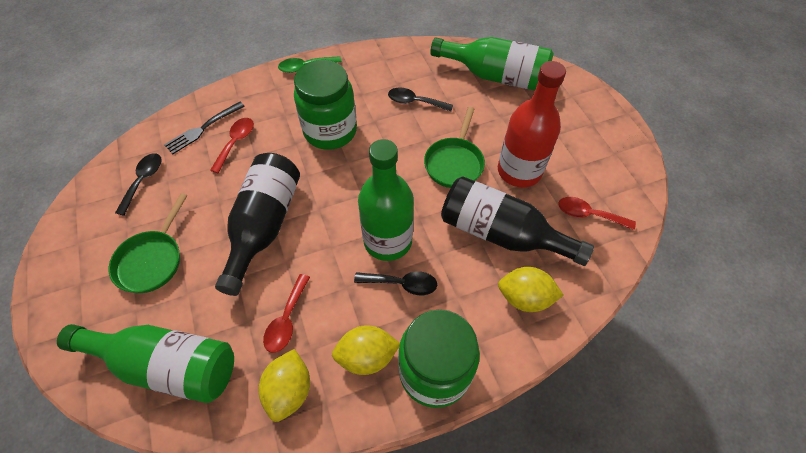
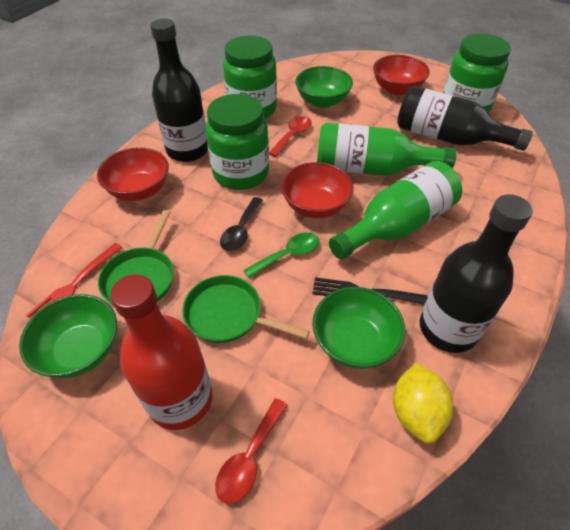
black bottle: 2 -> 3
black spoon: 3 -> 1
green bottle: 3 -> 2
green bowl: 0 -> 3
green jar: 2 -> 3
red bowl: 0 -> 3
red fork: 0 -> 1
red spoon: 3 -> 2
yellow lemon: 3 -> 1

